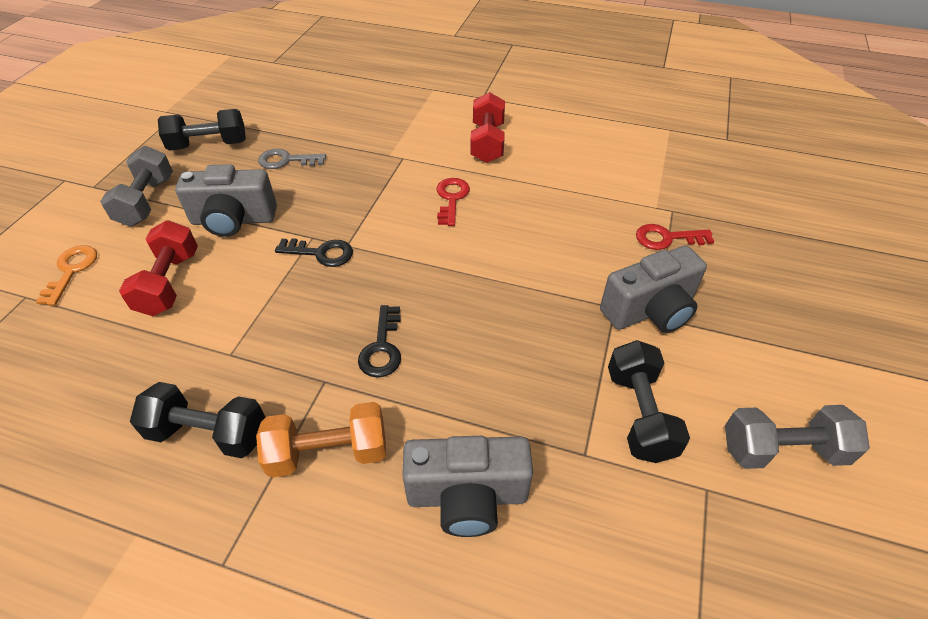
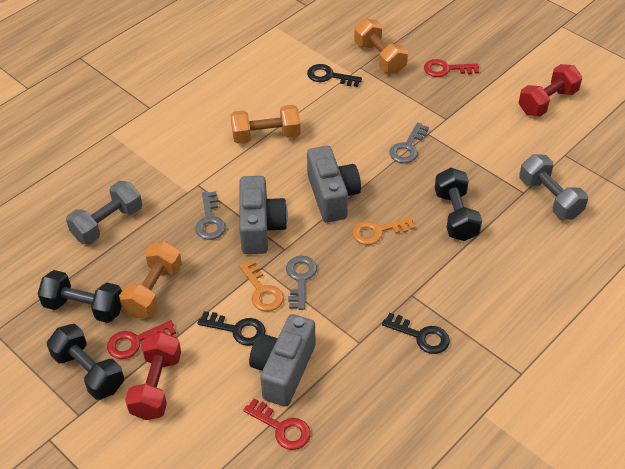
black key: 2 -> 3
grey key: 1 -> 3
orange dumbbell: 1 -> 3
orange key: 1 -> 2
red key: 2 -> 3

